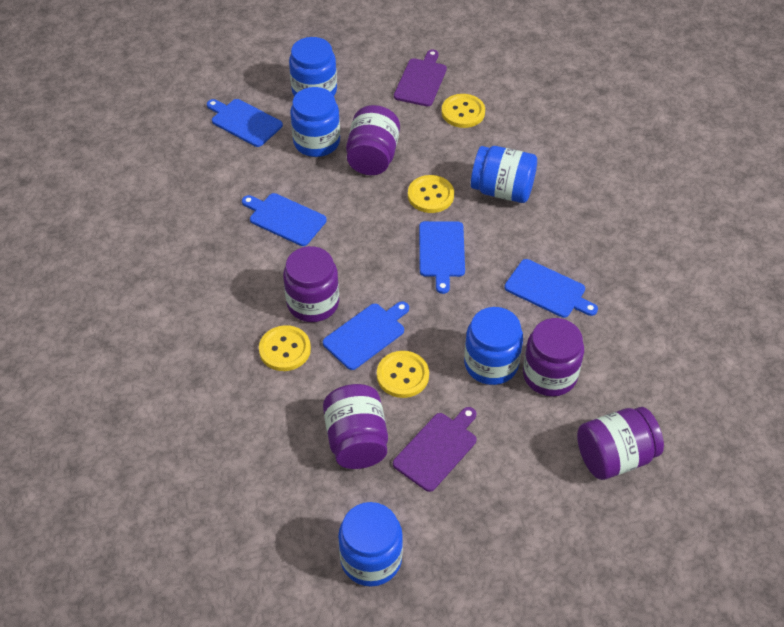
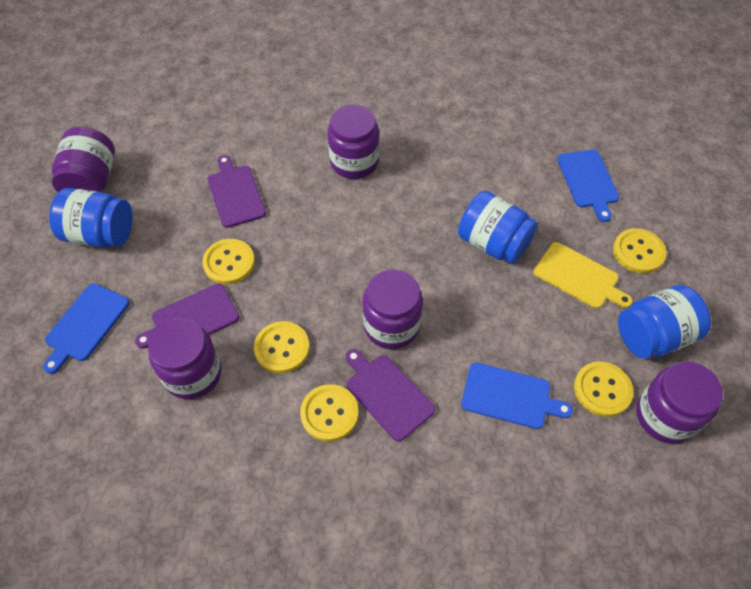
blue cutting board: 5 -> 3
blue jar: 5 -> 3
purple cutting board: 2 -> 3
yellow button: 4 -> 5
yellow cutting board: 0 -> 1

